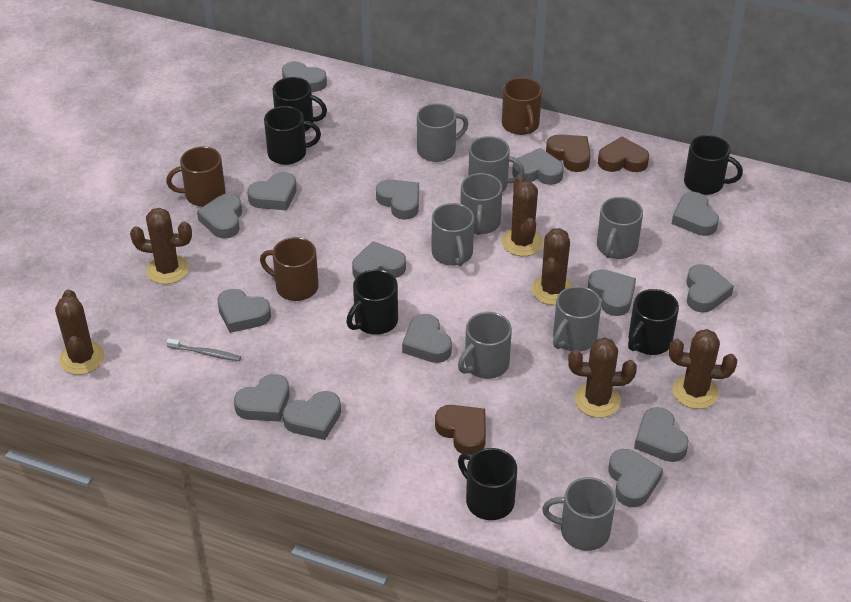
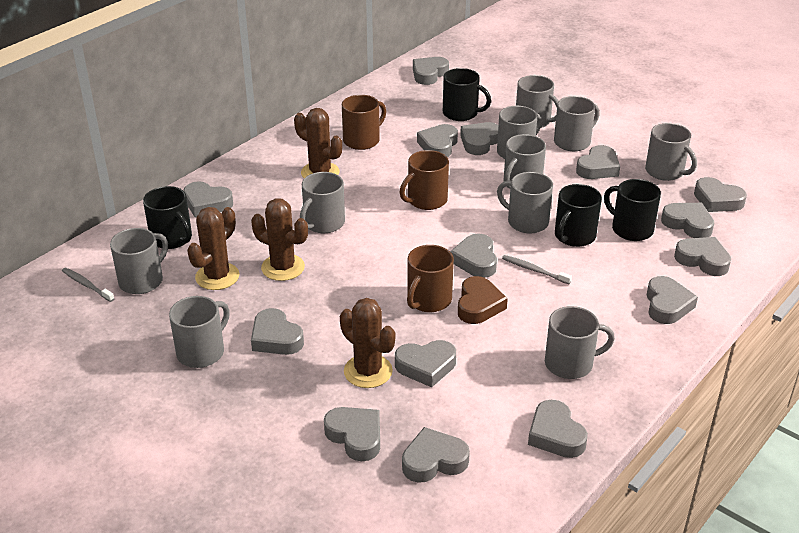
black mug: 6 -> 4
brown cactus: 6 -> 4
brown heart: 3 -> 1
grey mug: 8 -> 10
grey toothbrush: 1 -> 2

